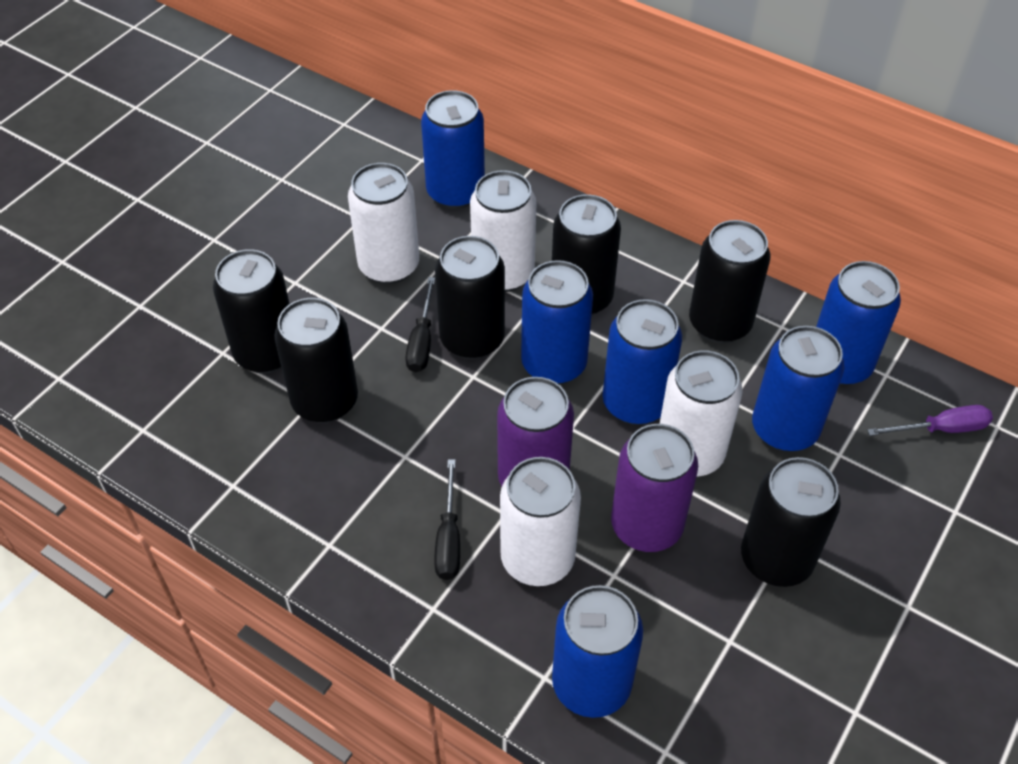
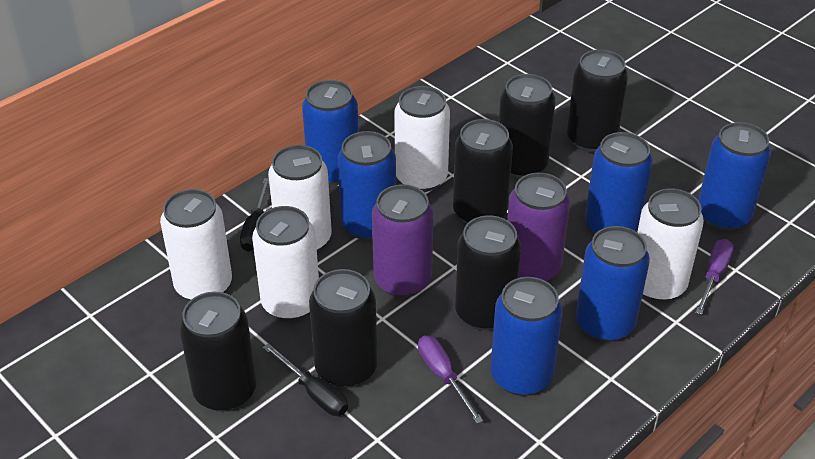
purple screwdriver: 1 -> 2
white can: 4 -> 5

